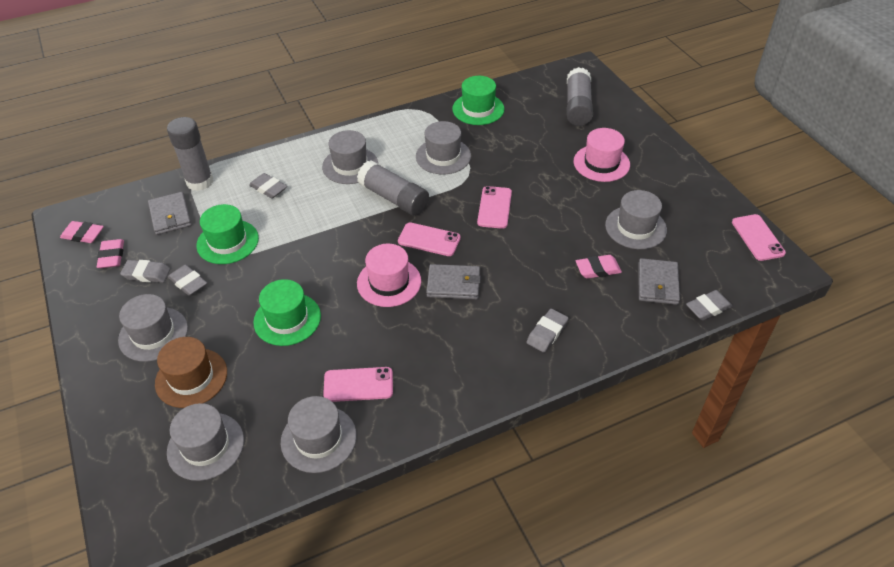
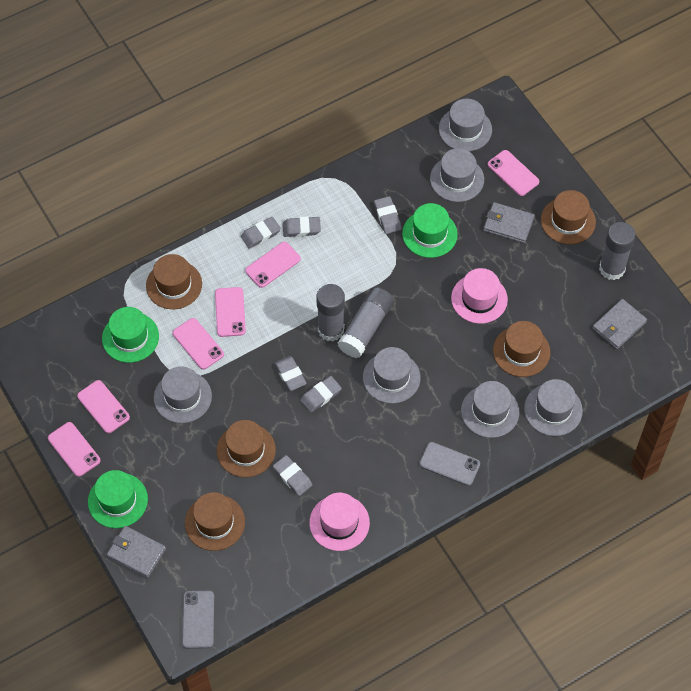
brown hat: 1 -> 5
grey eraser: 5 -> 6
grey phone: 0 -> 2
pink eraser: 3 -> 0
pink phone: 4 -> 6

